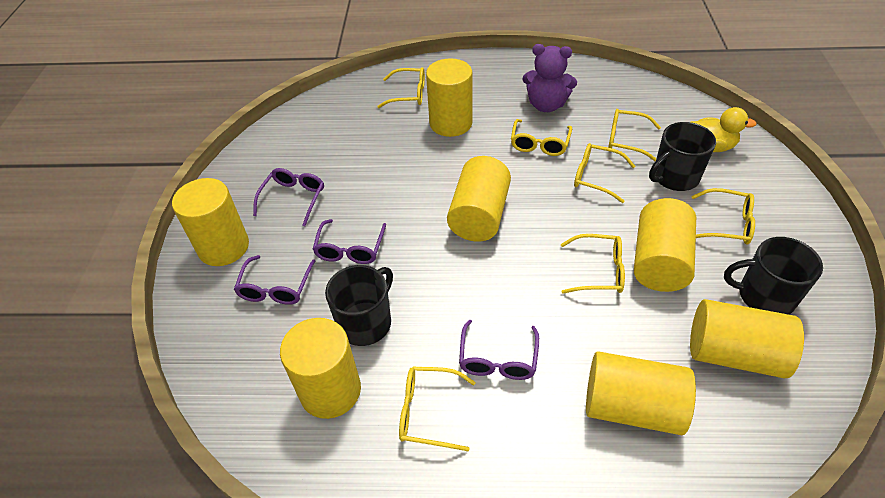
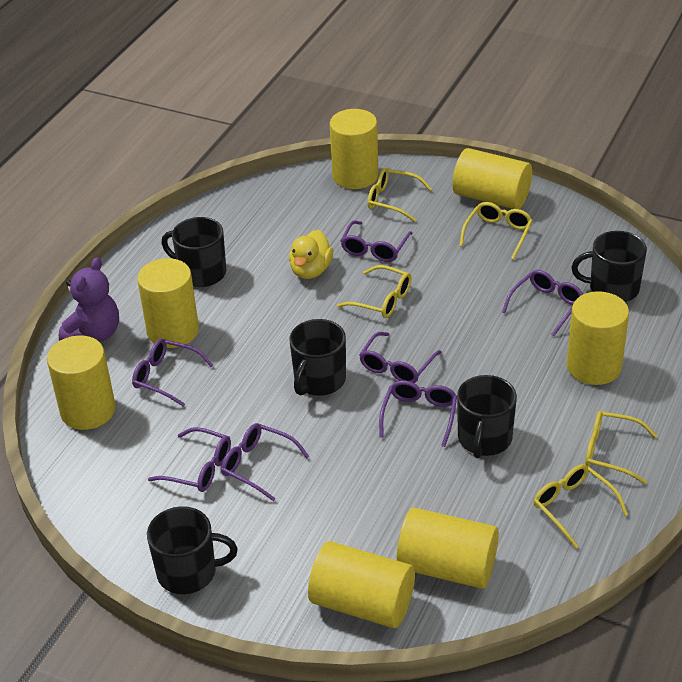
black mug: 3 -> 5
purple glasses: 4 -> 7
yellow glasses: 7 -> 5

